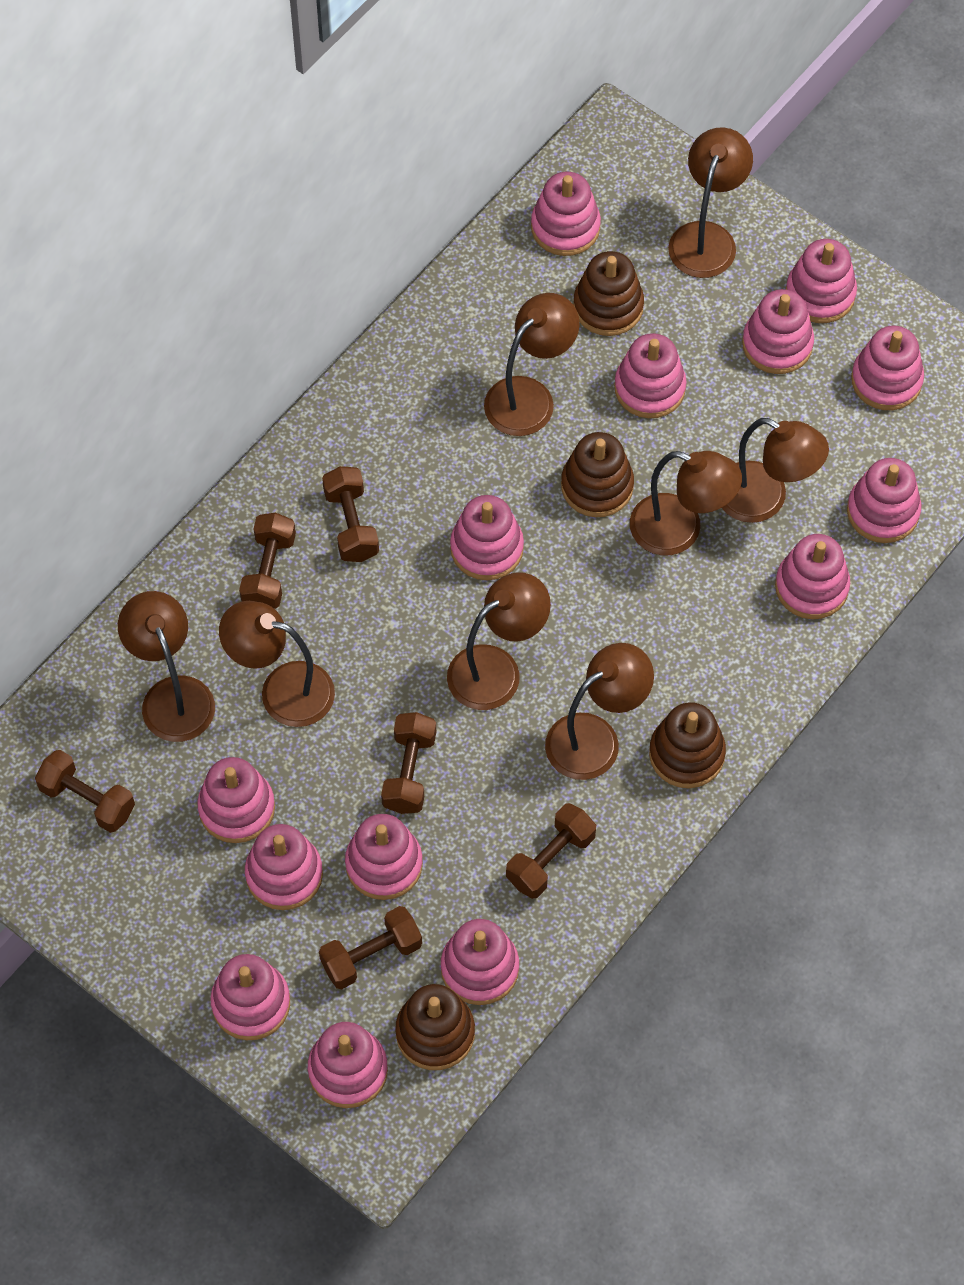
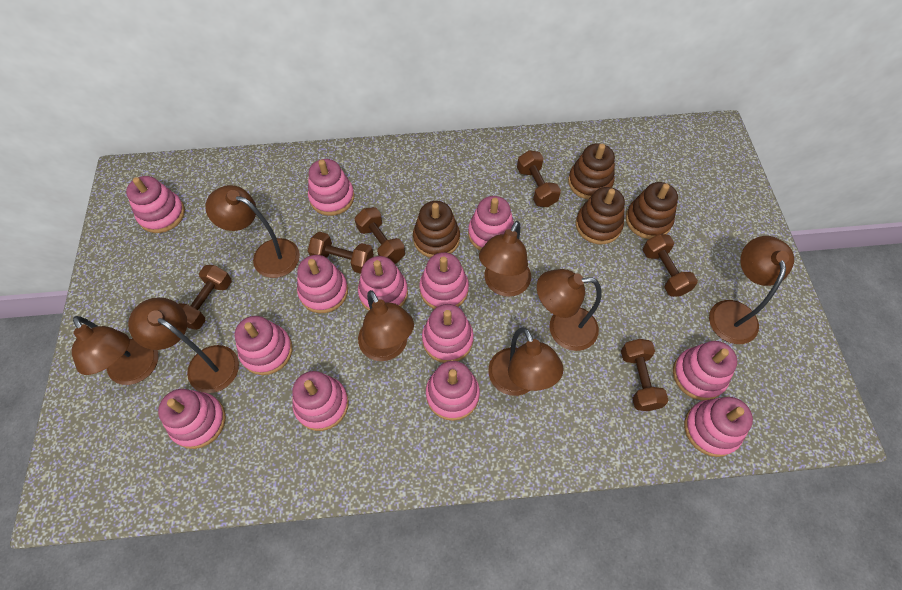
pink stacking toy: 14 -> 13

